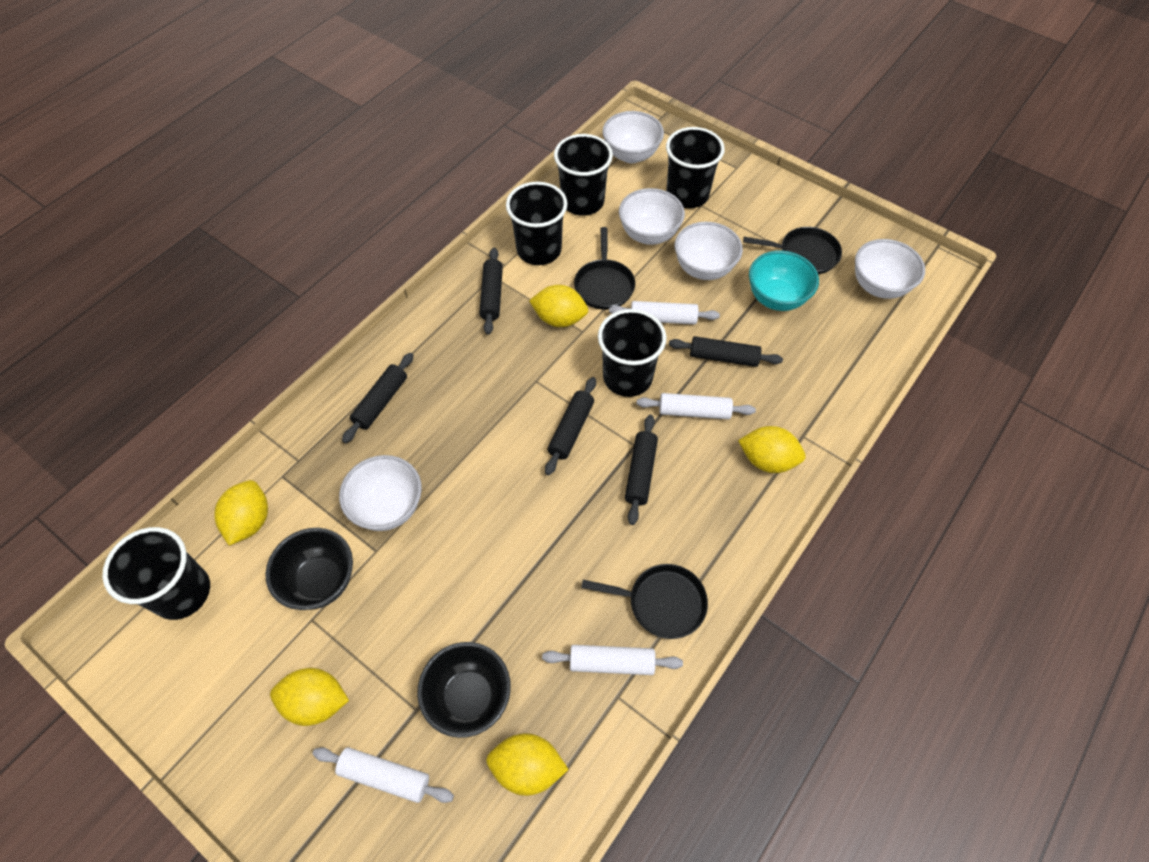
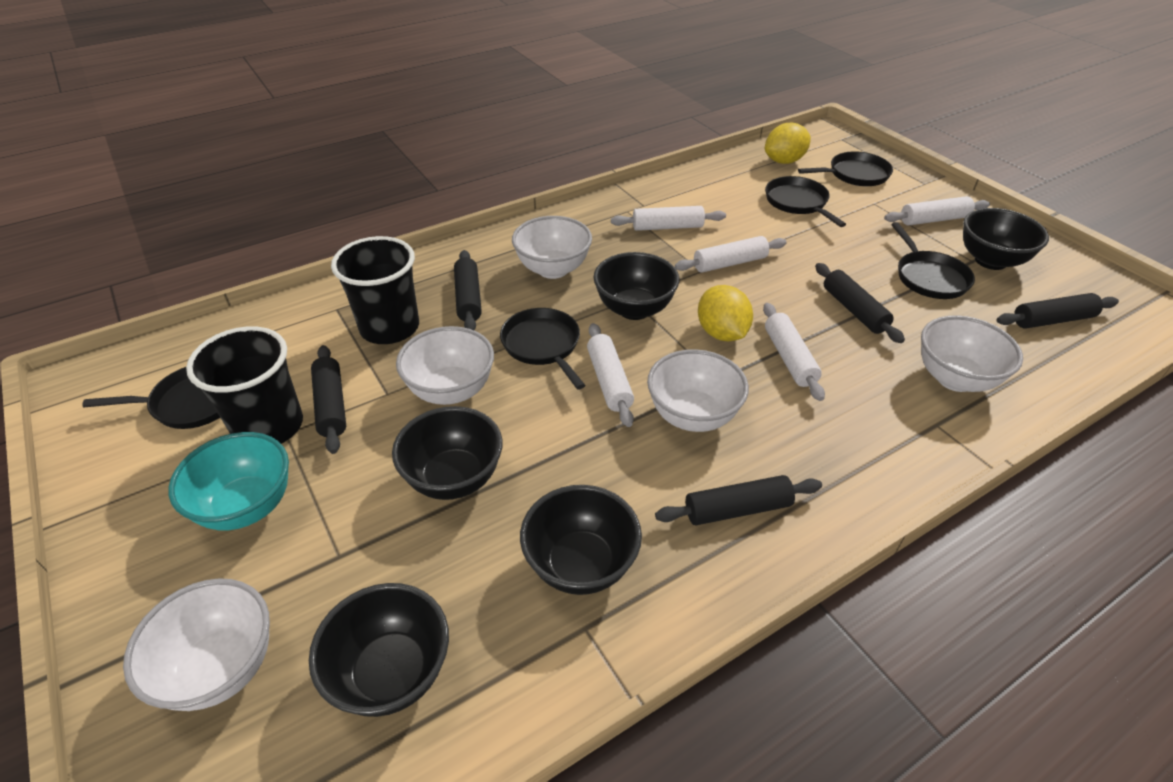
black bowl: 2 -> 5
black cup: 5 -> 2
black pan: 3 -> 5
white rolling pin: 4 -> 5
yellow lemon: 5 -> 2

